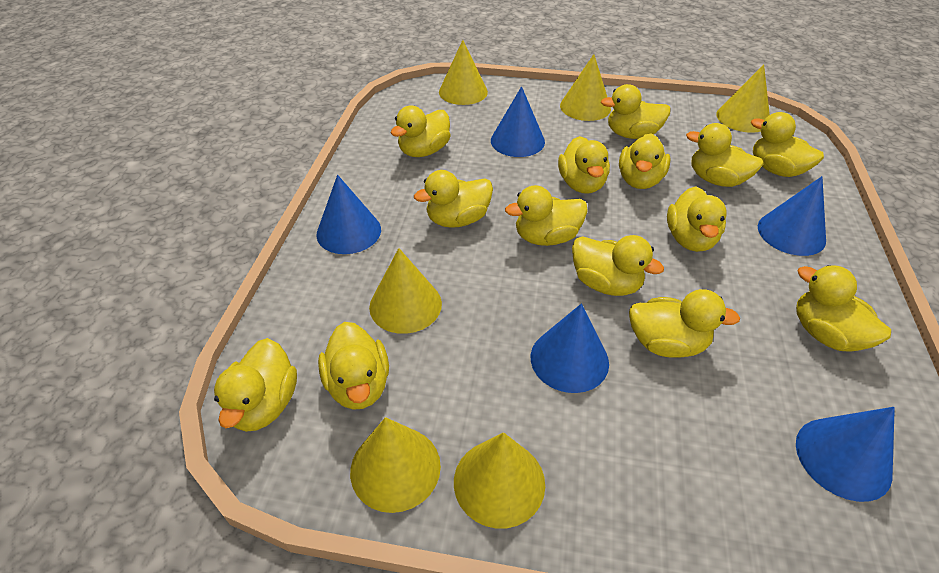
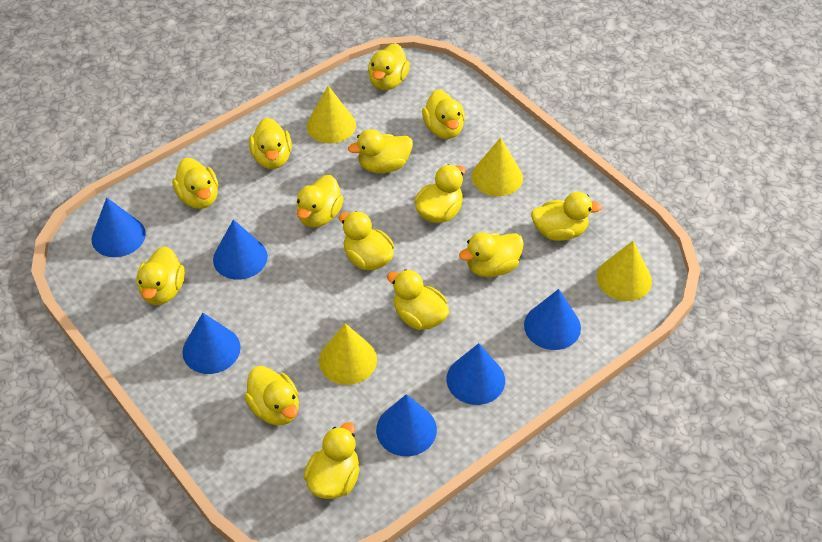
blue cone: 5 -> 6
yellow cone: 6 -> 4

